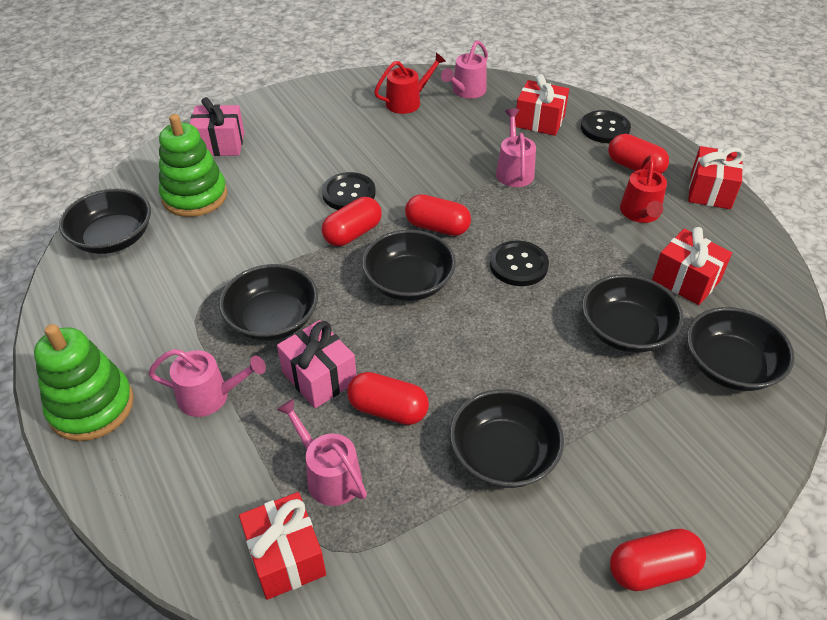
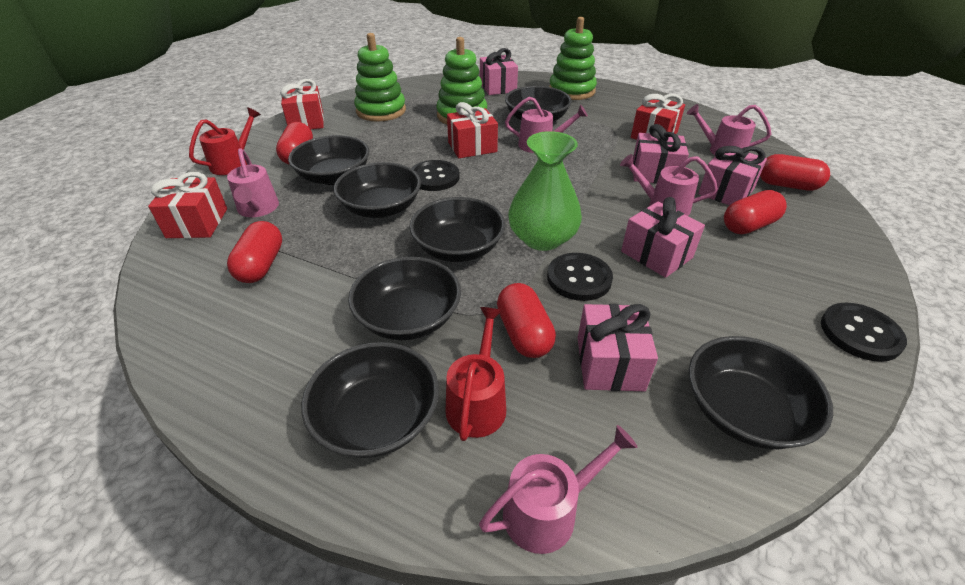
black bowl: 6 -> 7
green stacking toy: 2 -> 3
green vase: 0 -> 1
pink gift: 2 -> 5
pink watering can: 4 -> 5

